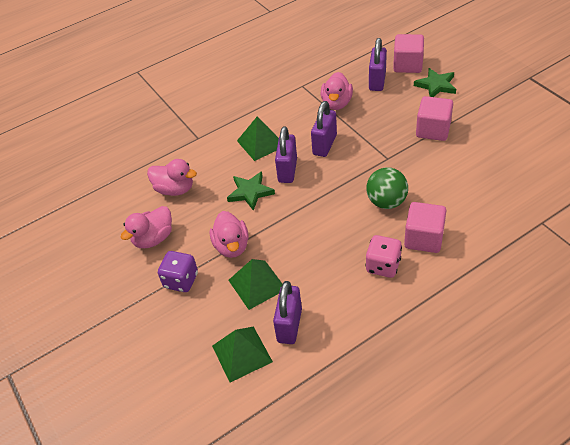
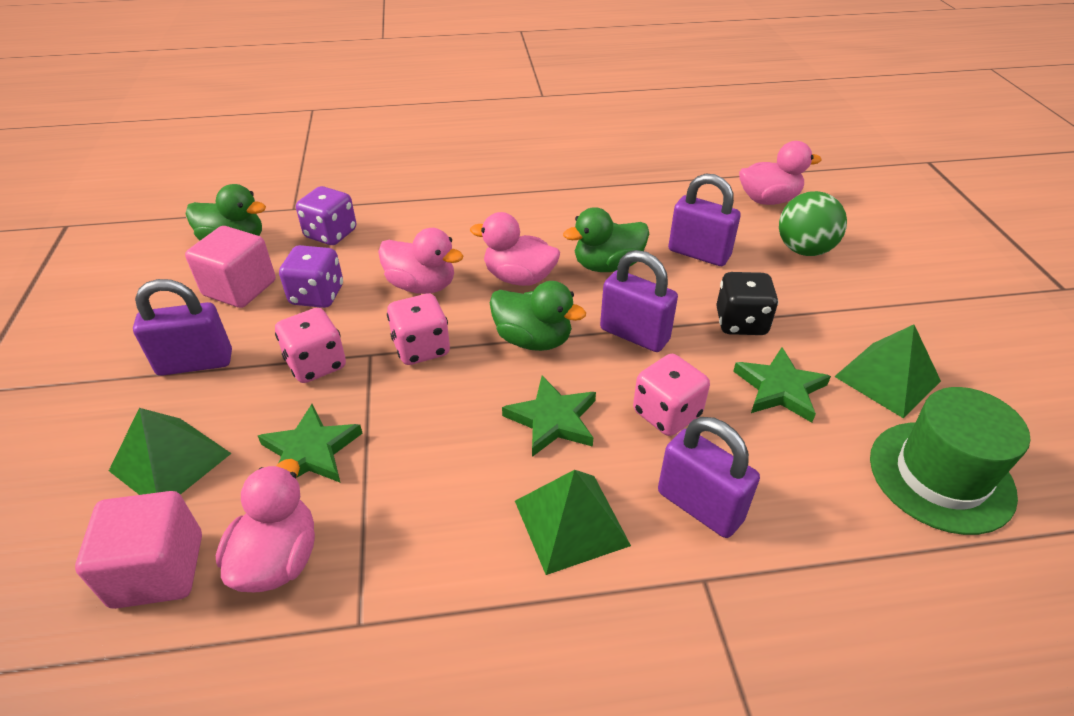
black dice: 0 -> 1
green duck: 0 -> 3
green hat: 0 -> 1
green star: 2 -> 3
pink cube: 3 -> 2
pink dice: 1 -> 3
purple dice: 1 -> 2

